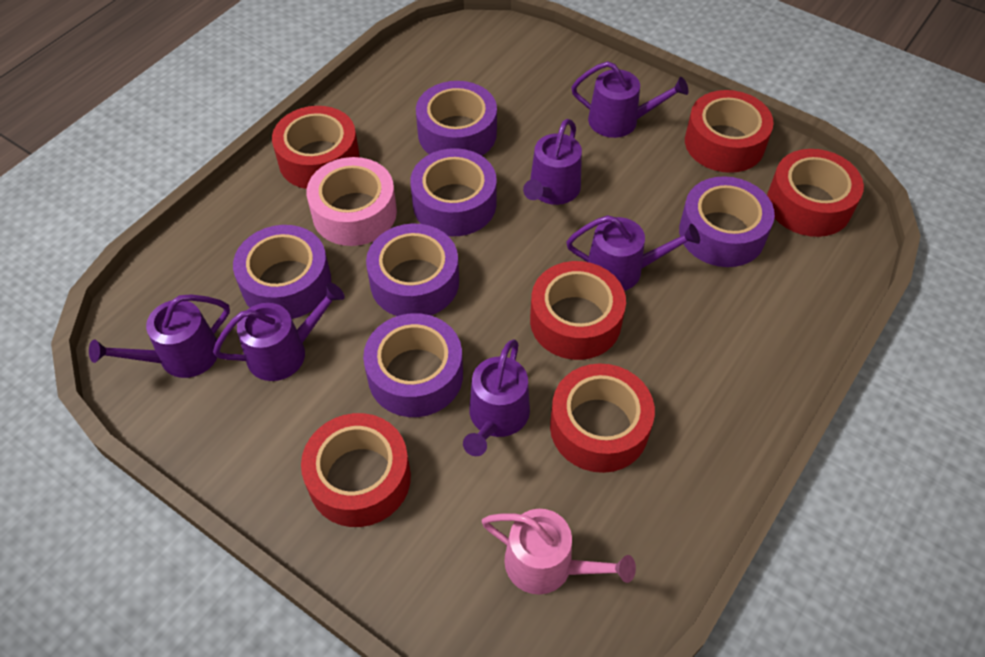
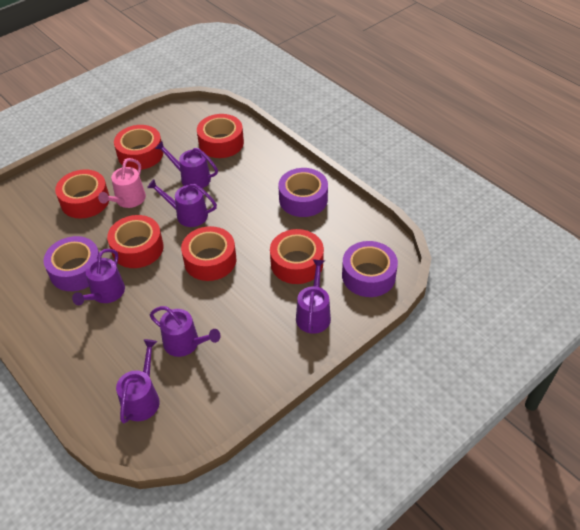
pink tape: 1 -> 0
purple tape: 6 -> 3

